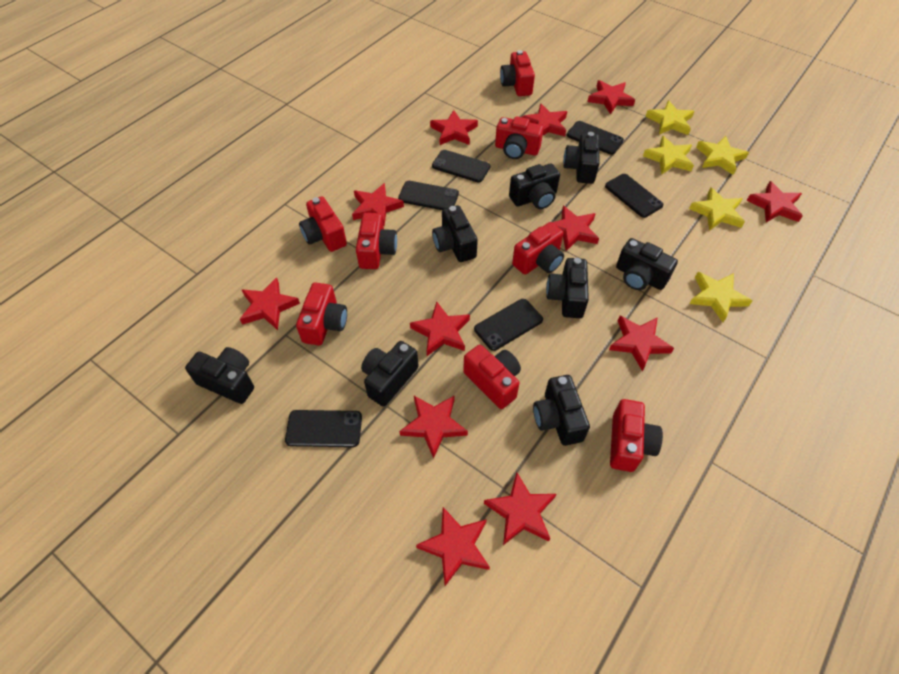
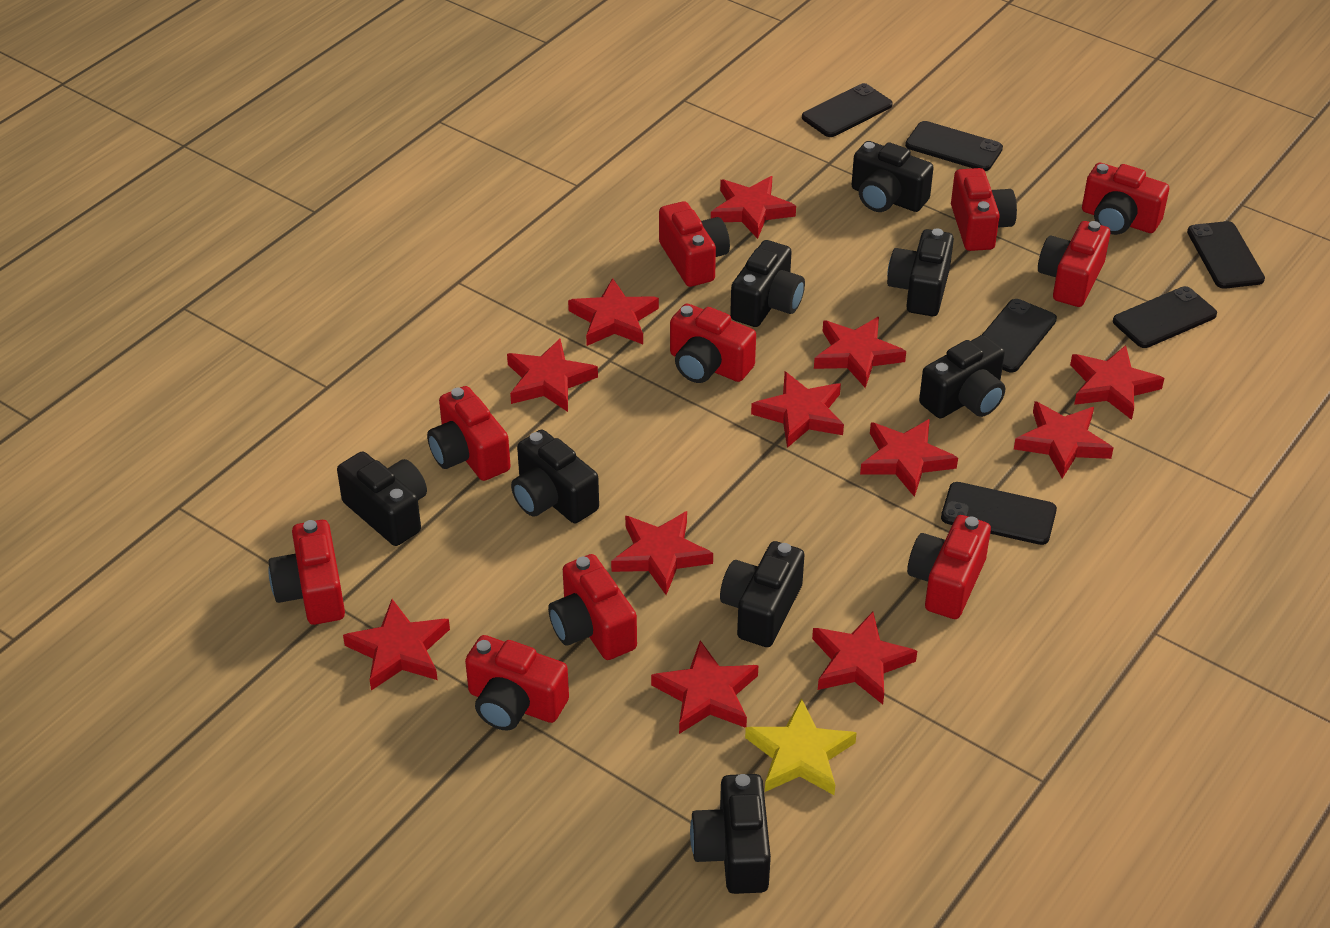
red camera: 8 -> 10
yellow star: 5 -> 1

